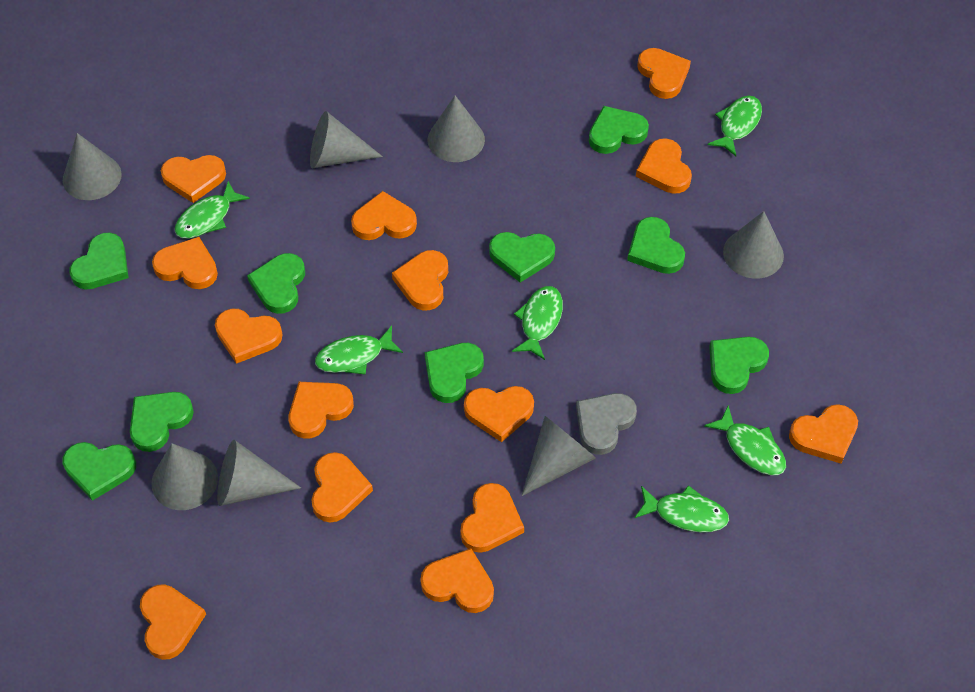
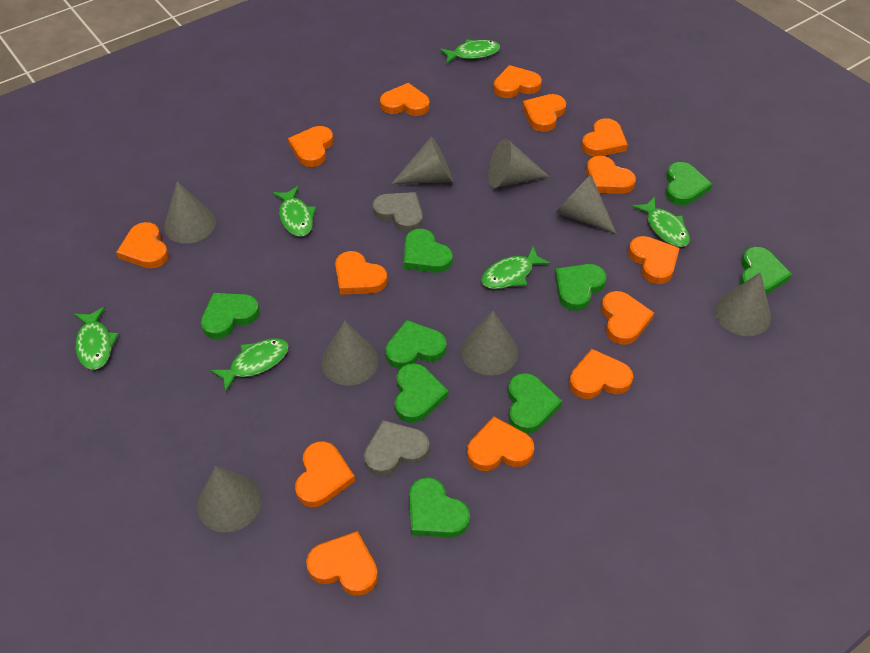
grey cone: 7 -> 8
grey heart: 1 -> 2

